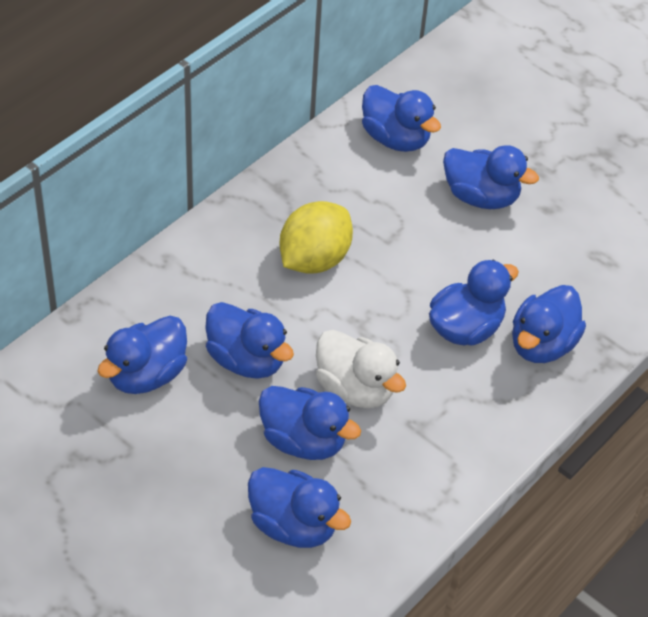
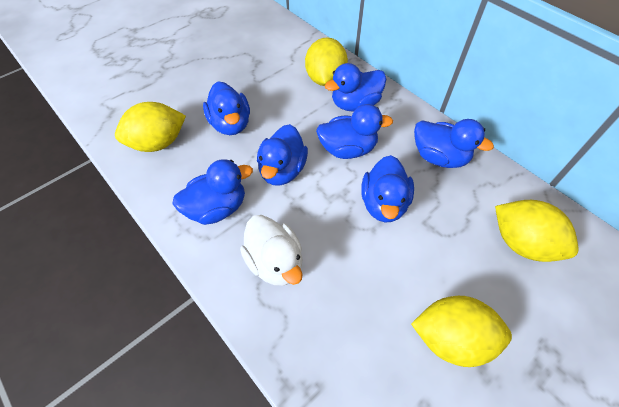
blue duck: 8 -> 7
yellow lemon: 1 -> 4

